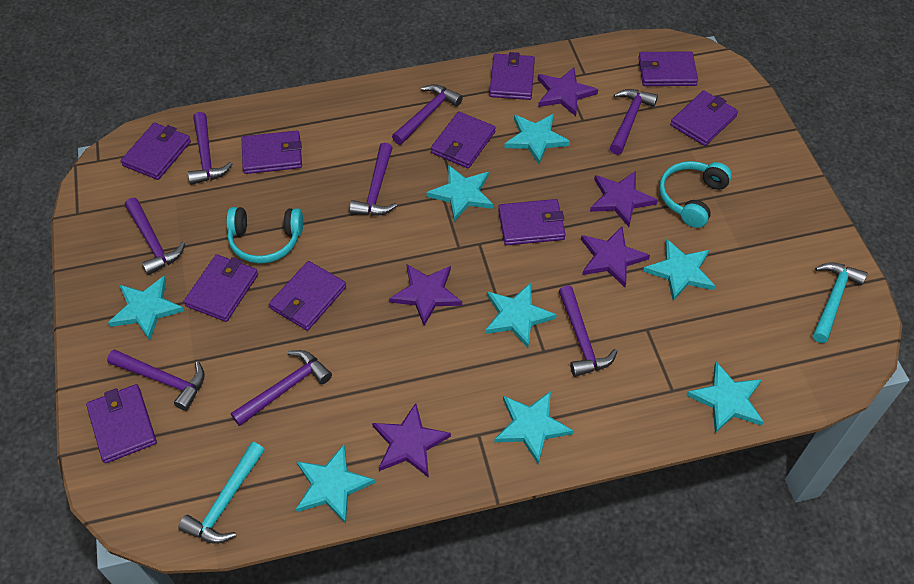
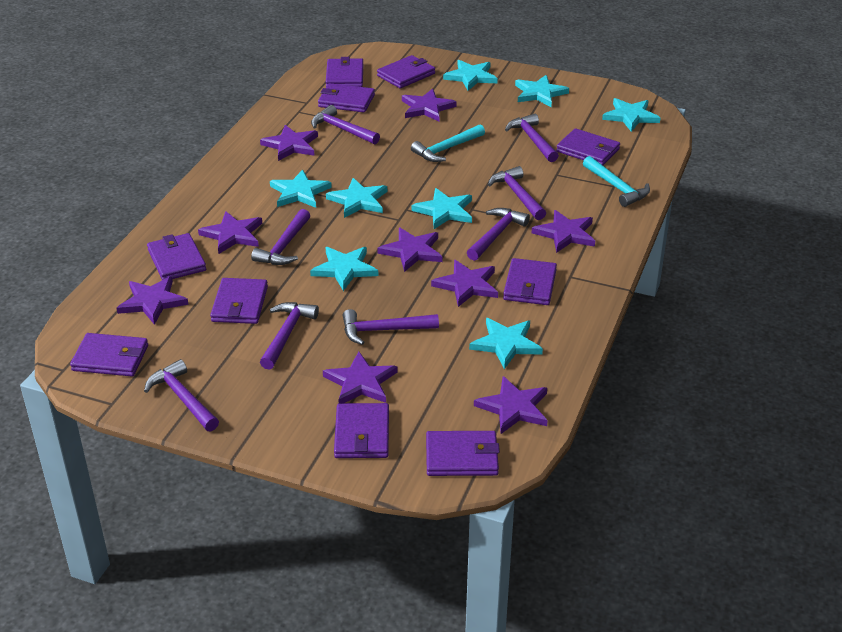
purple star: 5 -> 9
turquoise headphones: 2 -> 0

